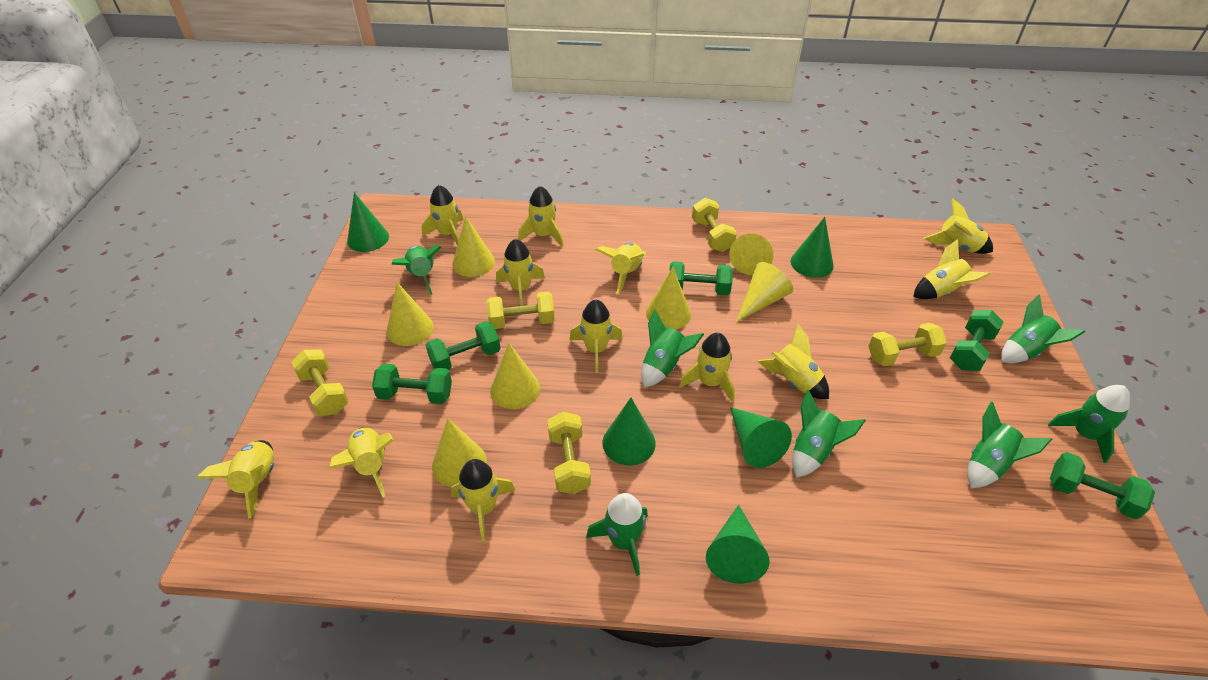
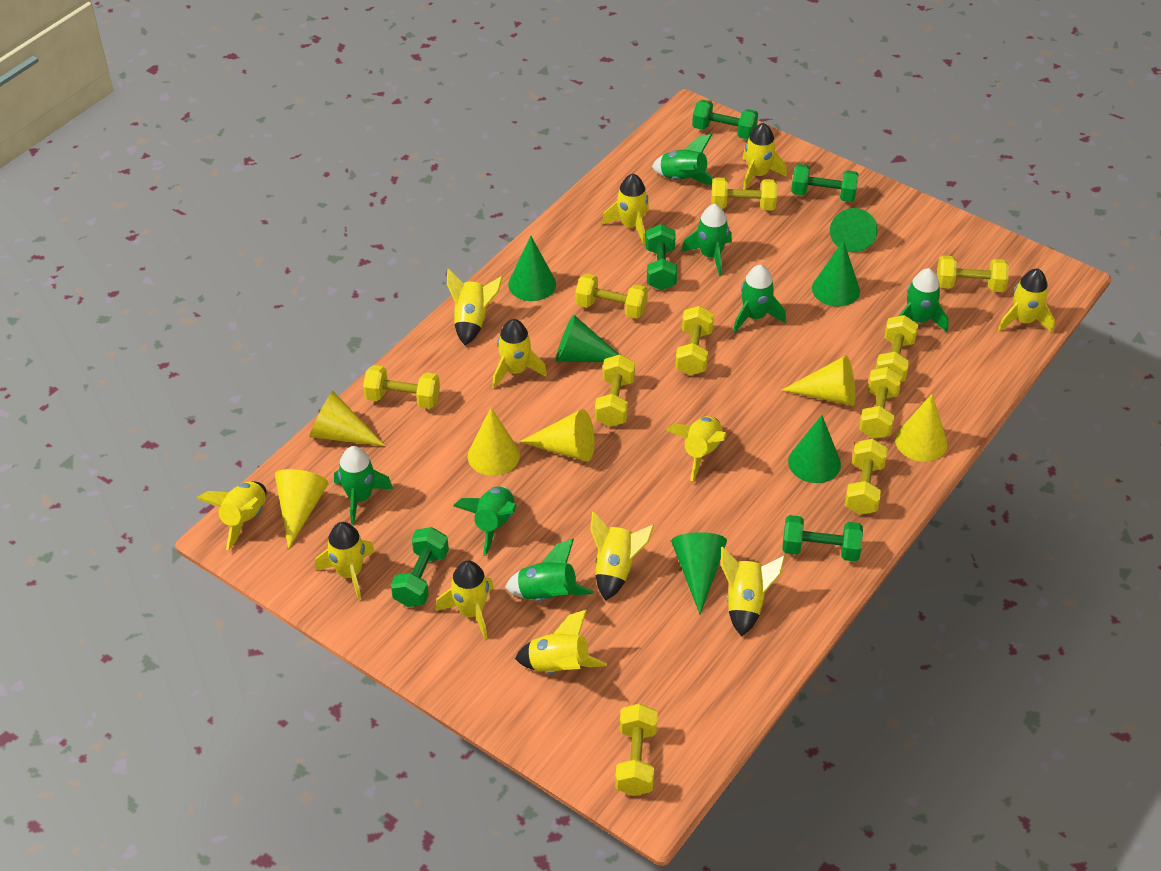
green cone: 5 -> 6
yellow cone: 7 -> 6
yellow dumbbell: 5 -> 10

